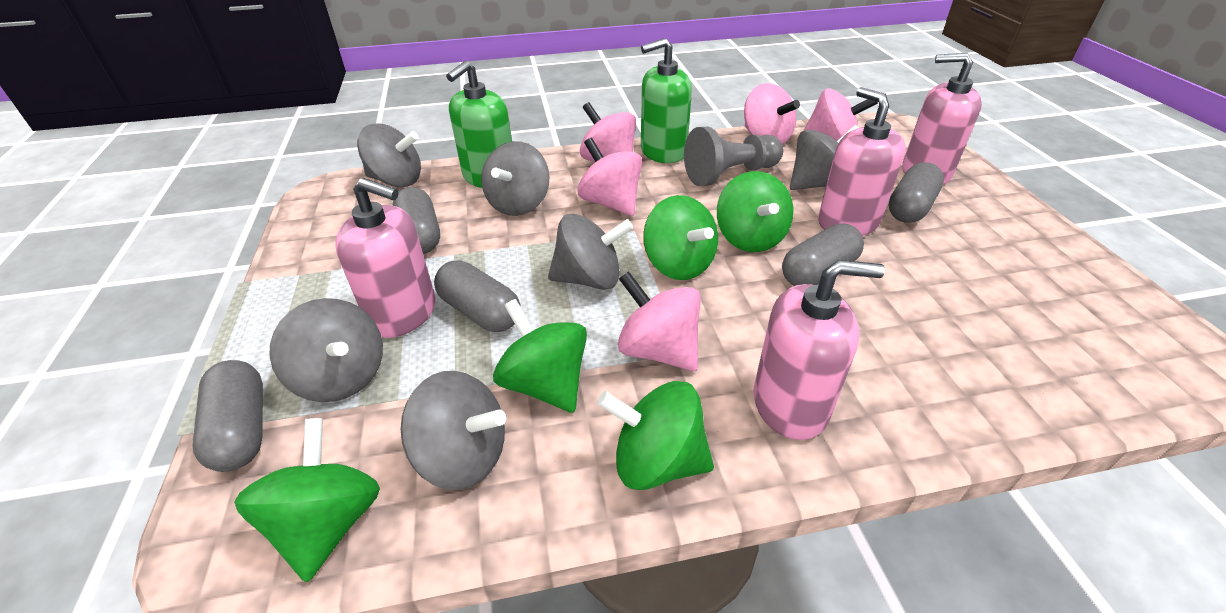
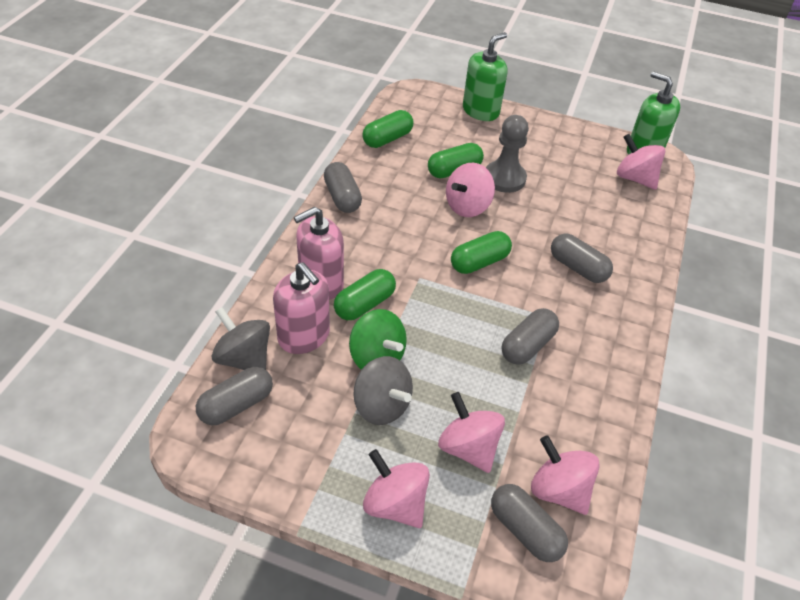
green capsule: 0 -> 4
green spinning top: 5 -> 1
grey spinning top: 6 -> 2
pink soap dispenser: 4 -> 2

